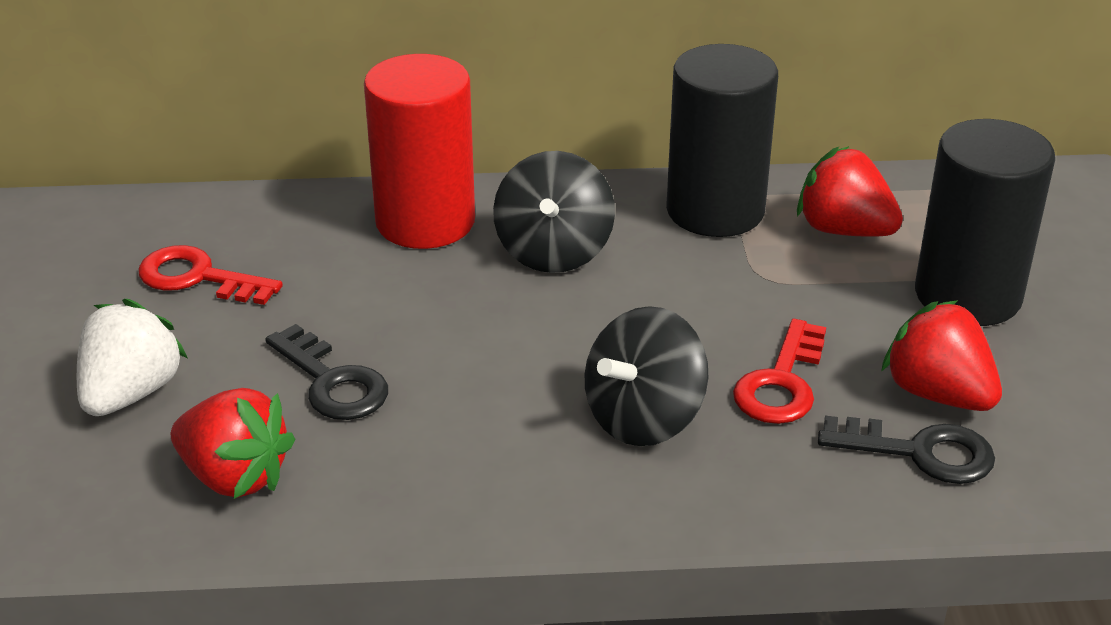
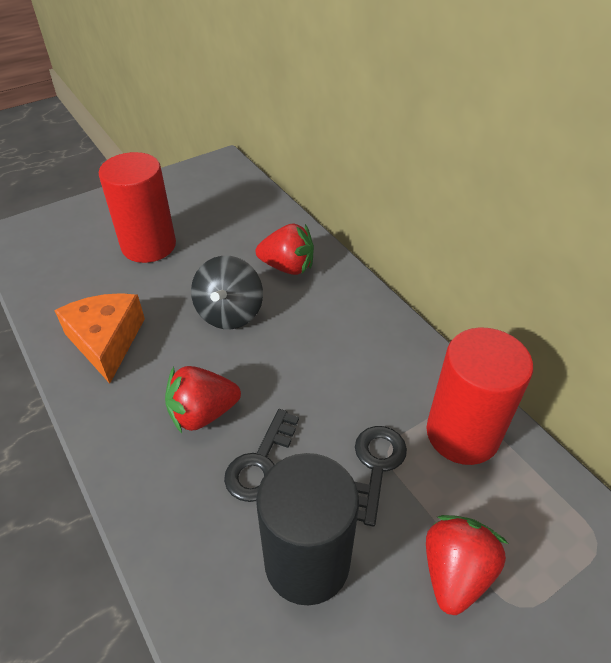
black cylinder: 2 -> 1
black spinning top: 2 -> 1
orange cheese: 0 -> 1
red cylinder: 1 -> 2
red key: 2 -> 0
white strawberry: 1 -> 0

